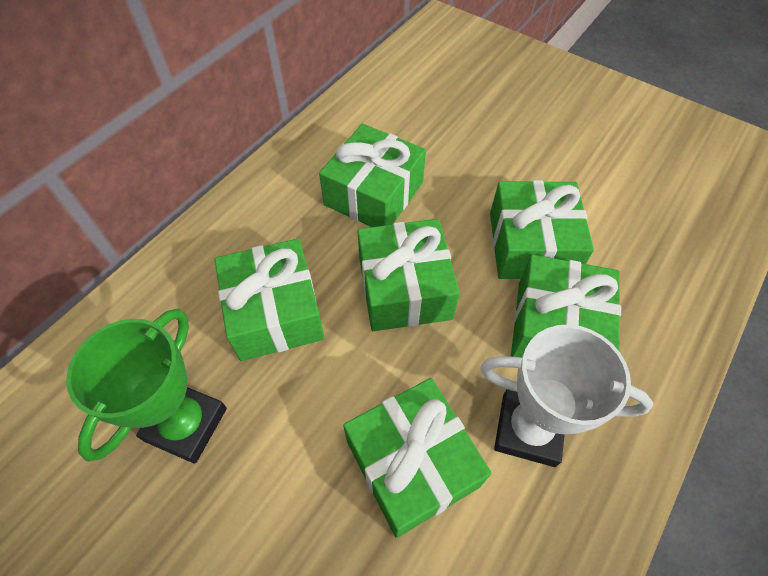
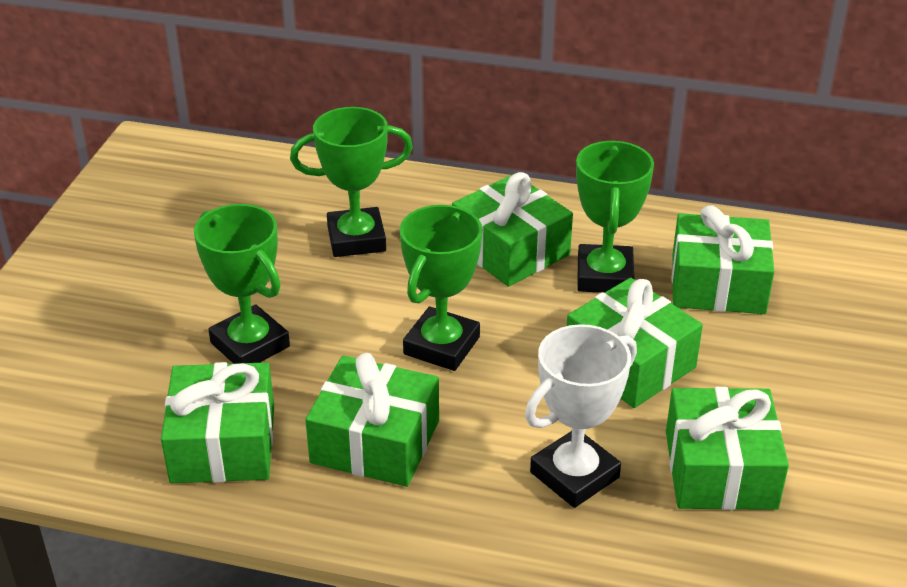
green trophy: 1 -> 4

